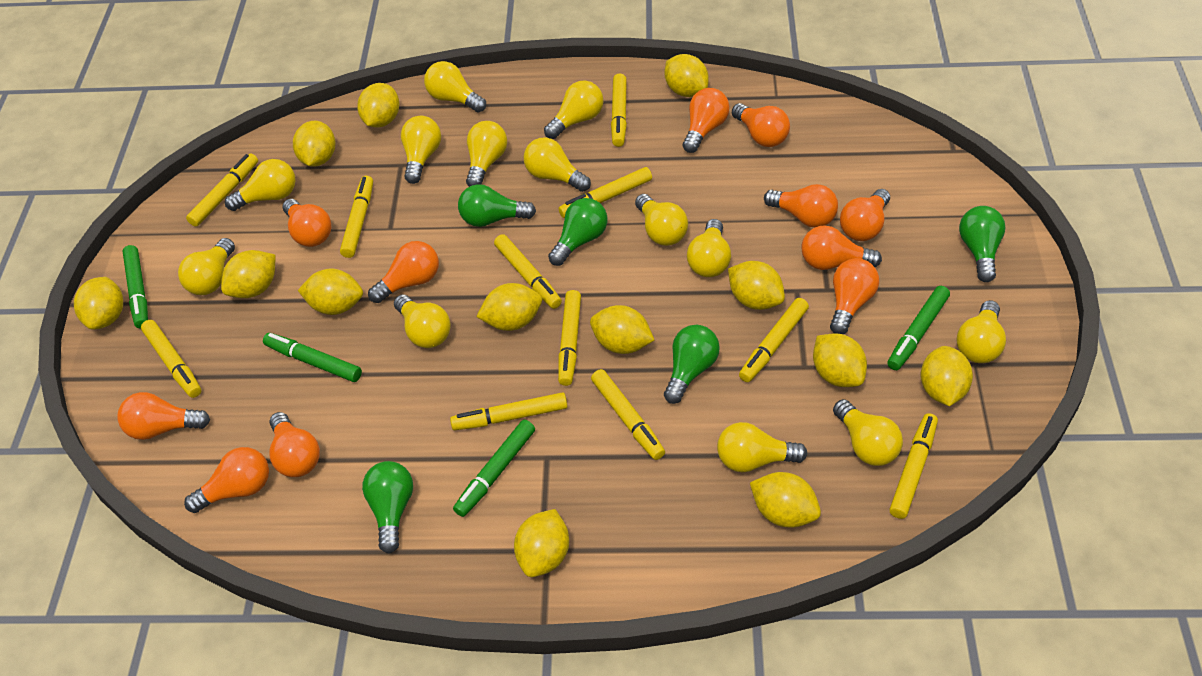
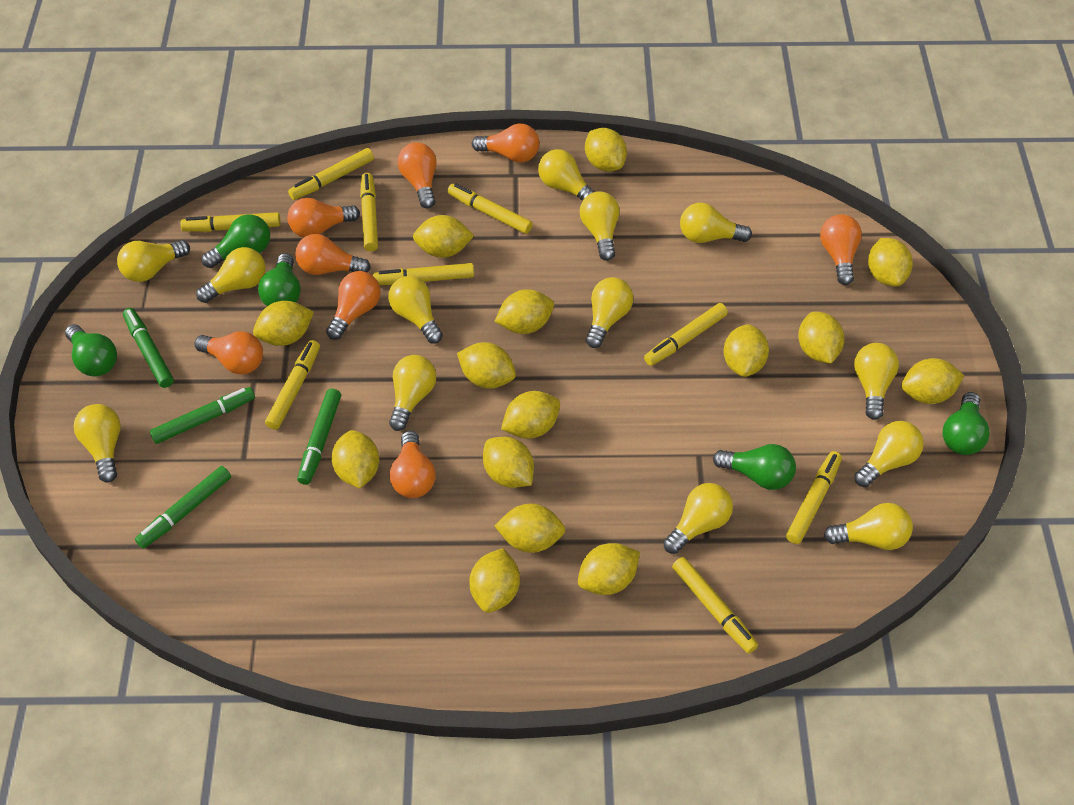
orange light bulb: 11 -> 8
yellow lemon: 13 -> 15
yellow marker: 11 -> 9

